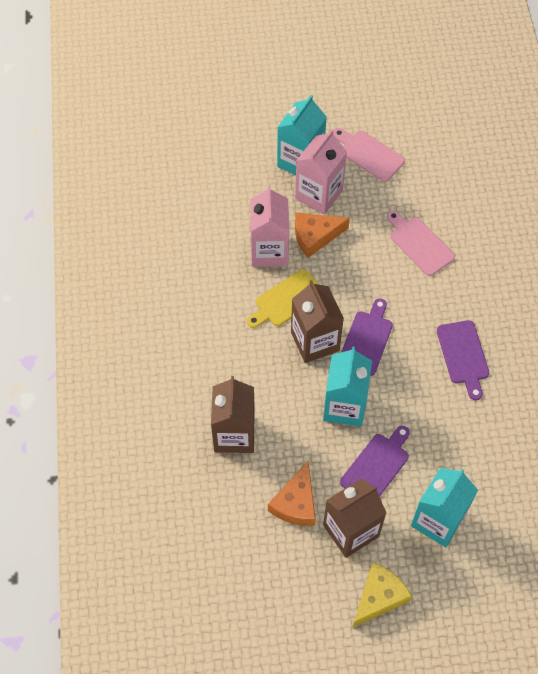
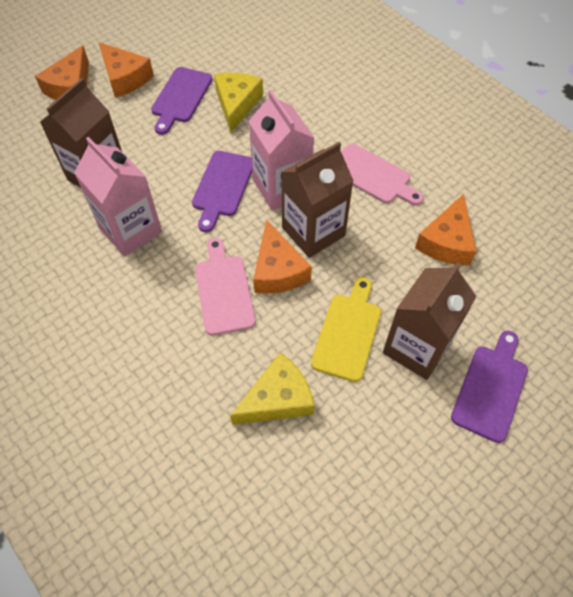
orange cheese: 2 -> 4
turquoise carton: 3 -> 0
yellow cheese: 1 -> 2

